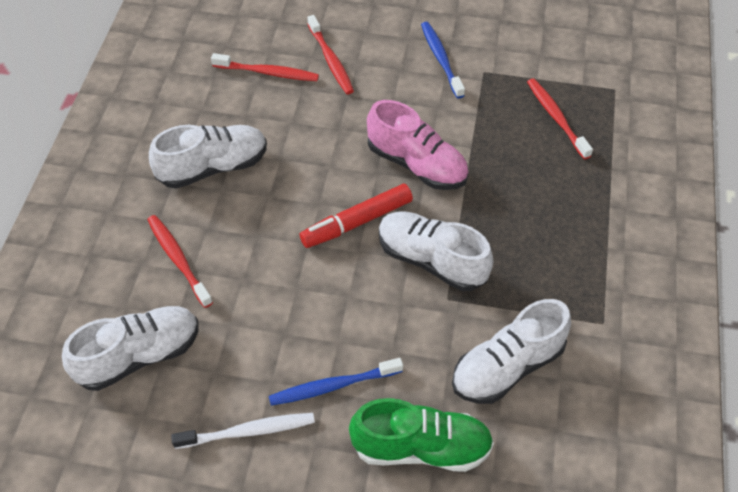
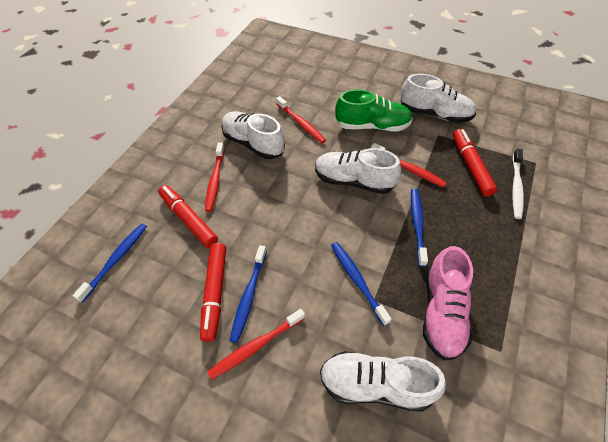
blue toothbrush: 2 -> 4
red marker: 1 -> 3

